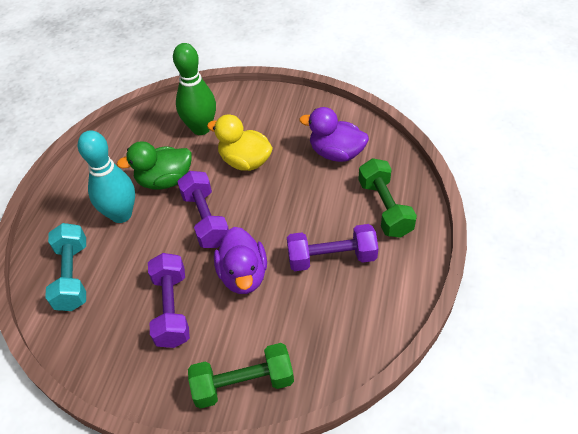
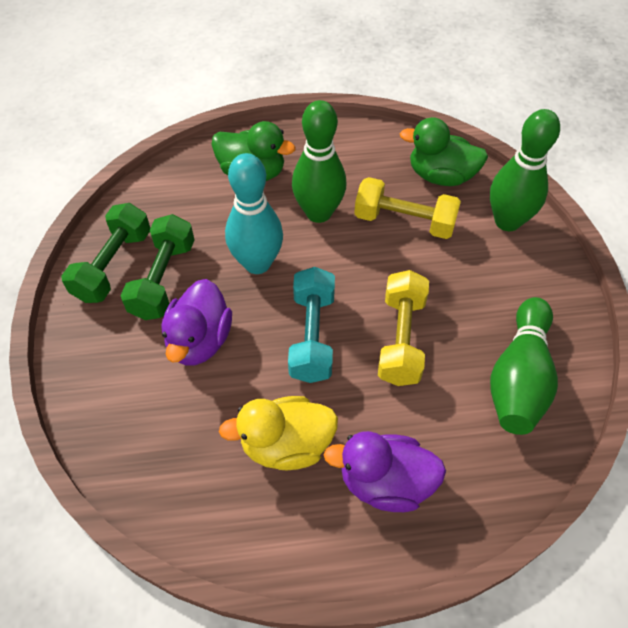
green bowling pin: 1 -> 3
green duck: 1 -> 2
purple dumbbell: 3 -> 0
yellow dumbbell: 0 -> 2

